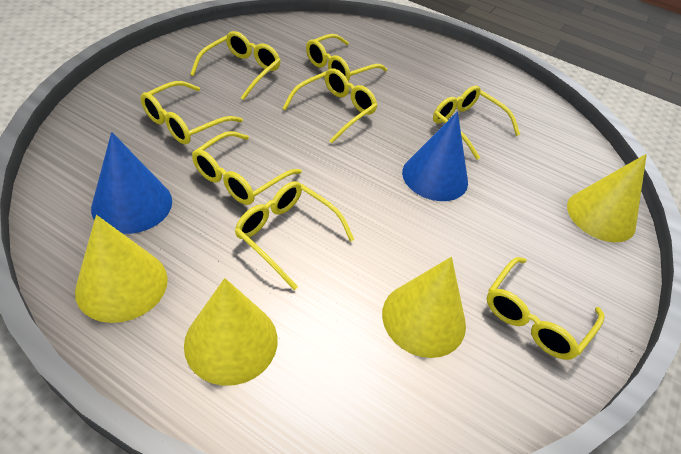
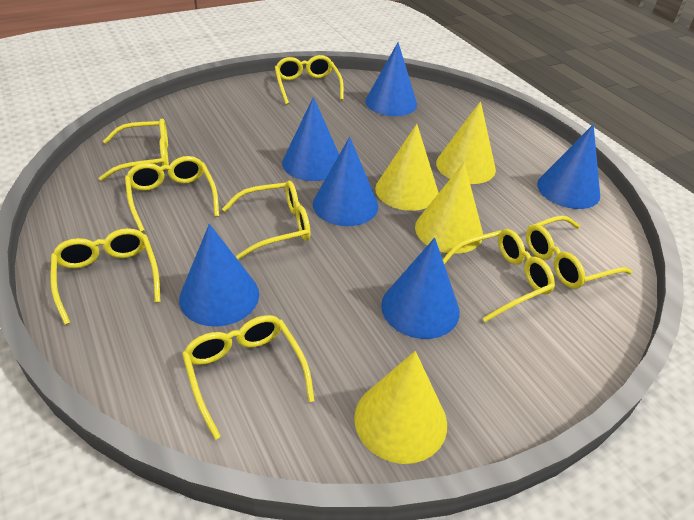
blue cone: 2 -> 6

